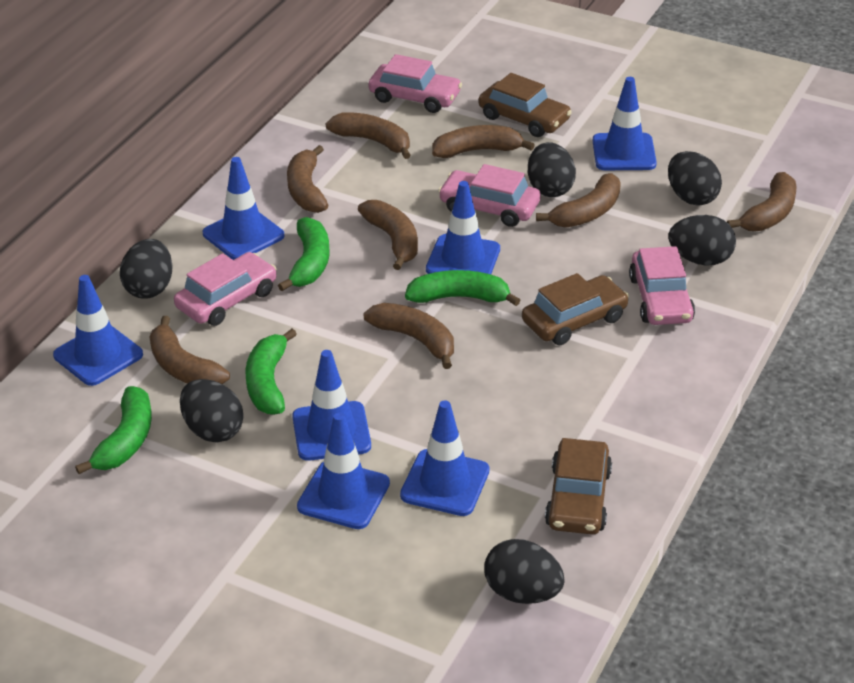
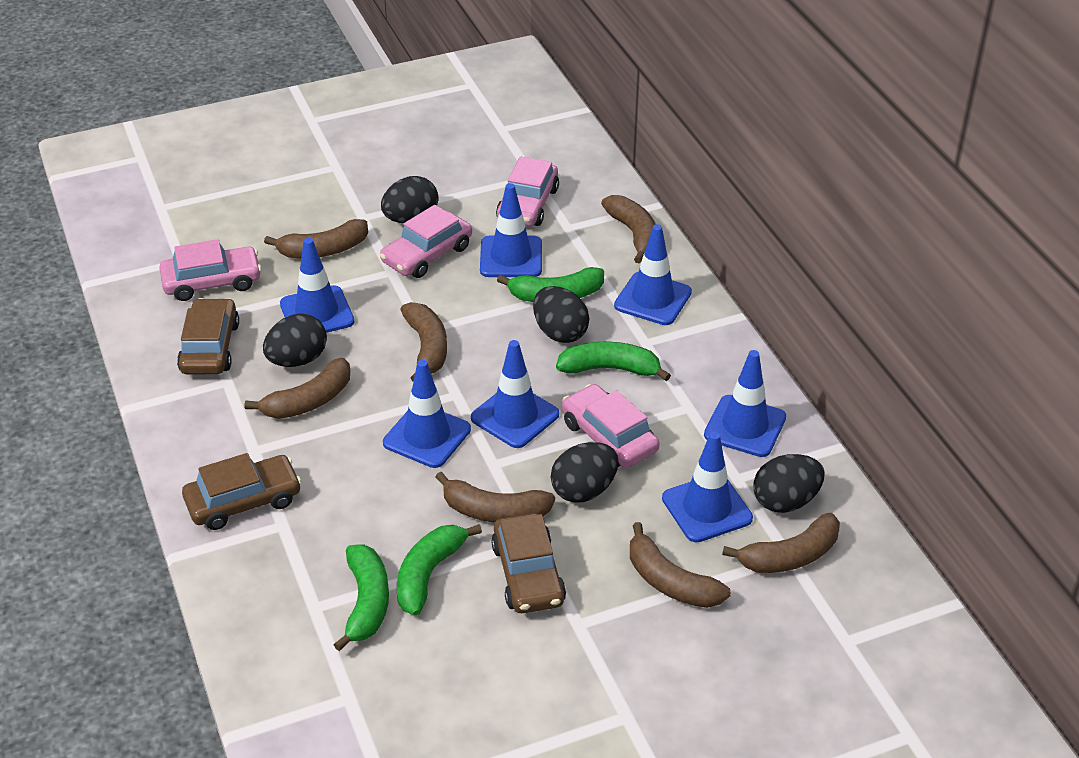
black egg: 6 -> 5
brown banana: 8 -> 7

